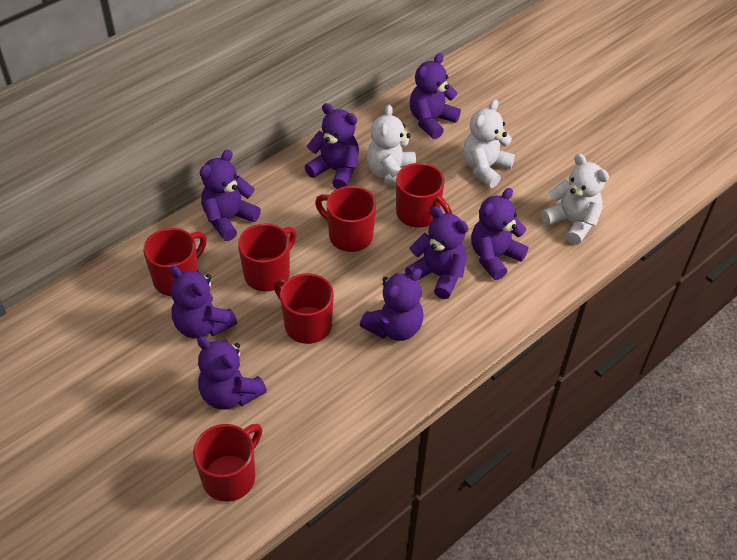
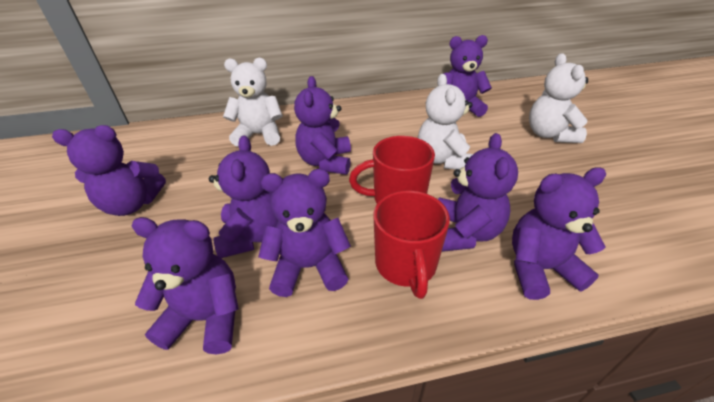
red mug: 6 -> 2

